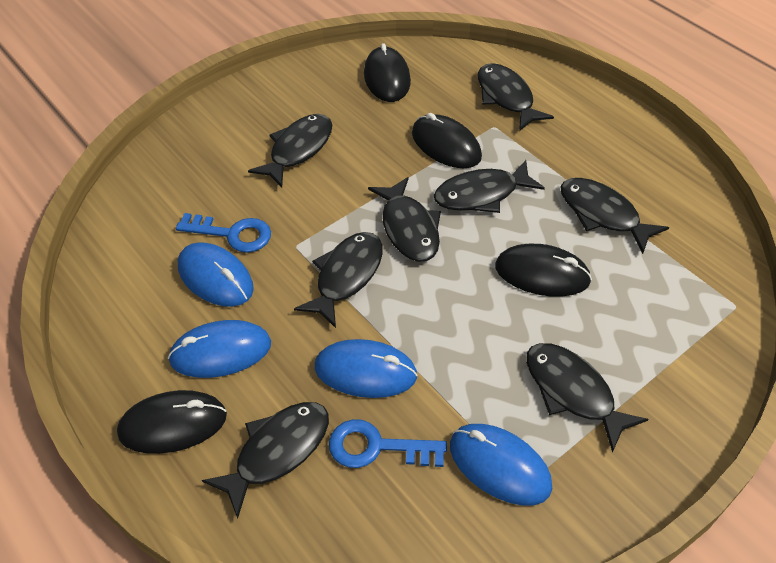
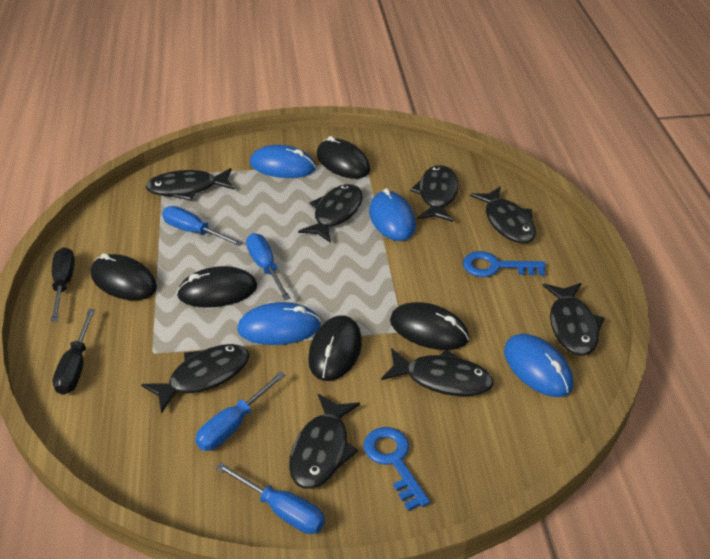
black mouse: 4 -> 5
black screwdriver: 0 -> 2
blue screwdriver: 0 -> 4

